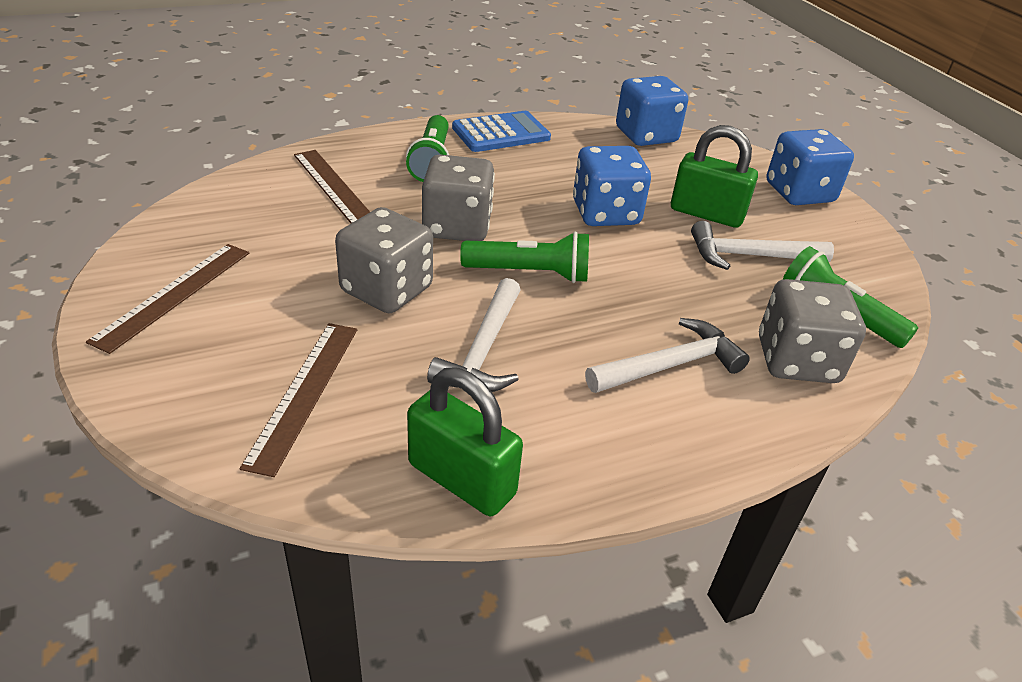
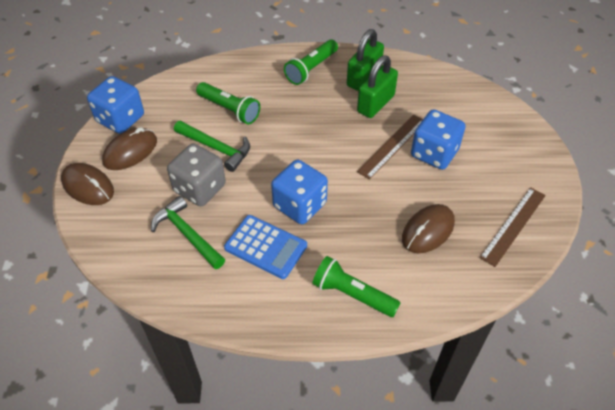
brown mouse: 0 -> 3
brown ruler: 3 -> 2
green hammer: 0 -> 2
grey dice: 3 -> 1
white hammer: 3 -> 0

